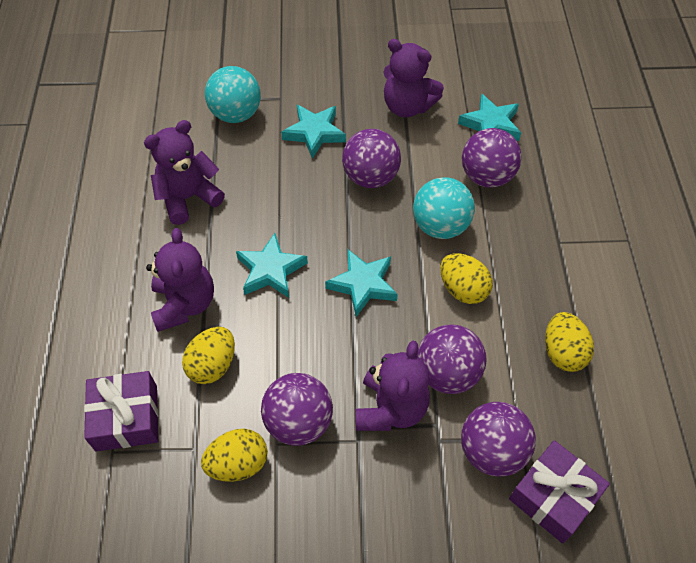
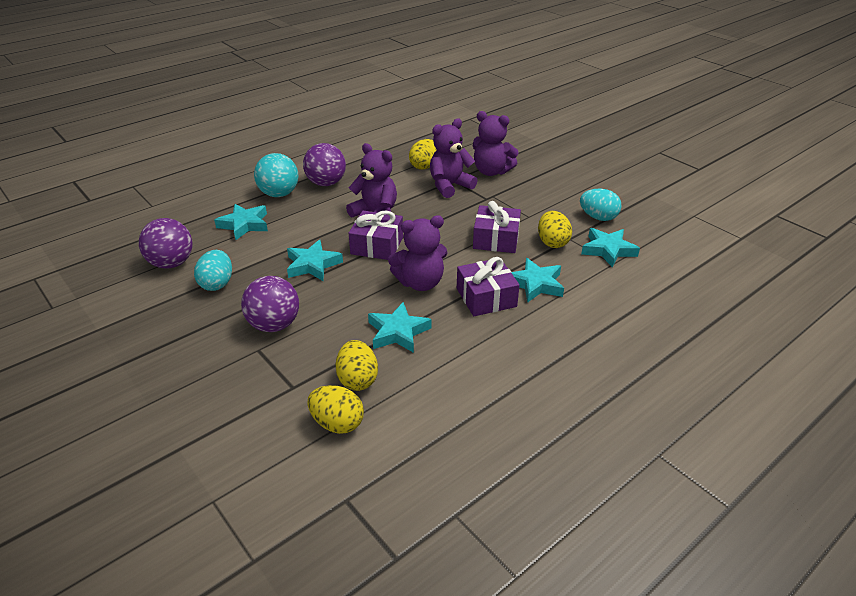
purple ball: 5 -> 3
purple gift: 2 -> 3
turquoise ball: 2 -> 1
turquoise egg: 0 -> 2
turquoise star: 4 -> 5

